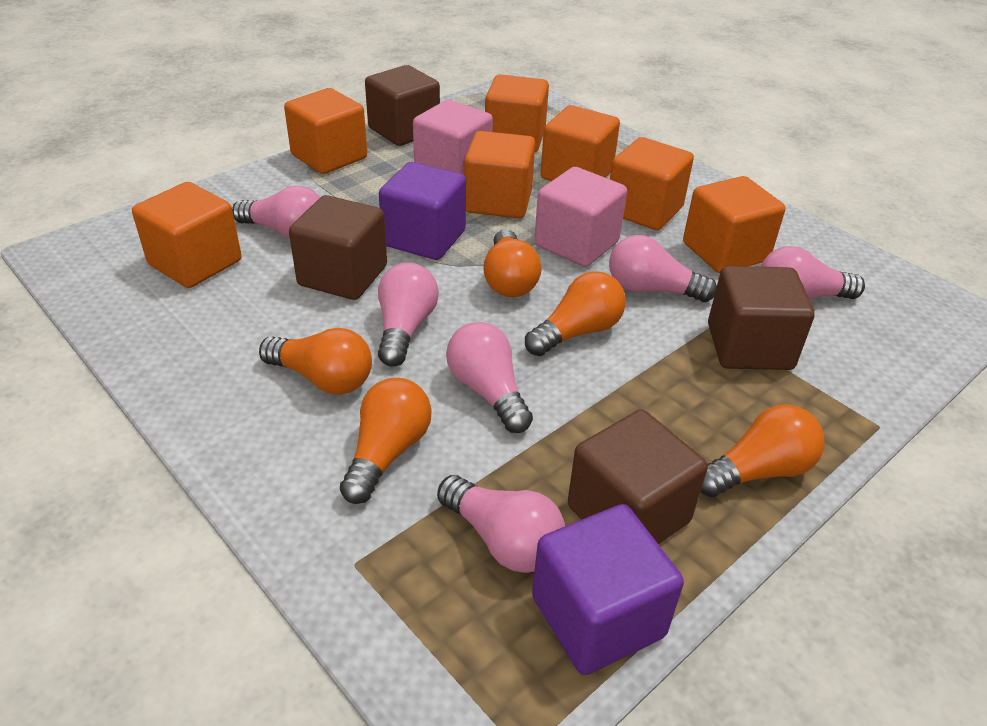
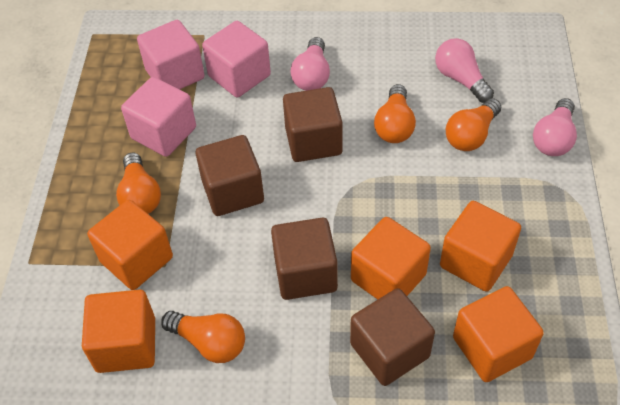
orange cube: 7 -> 5
orange light bulb: 5 -> 4
pink cube: 2 -> 3
pink light bulb: 6 -> 3
purple cube: 2 -> 0

